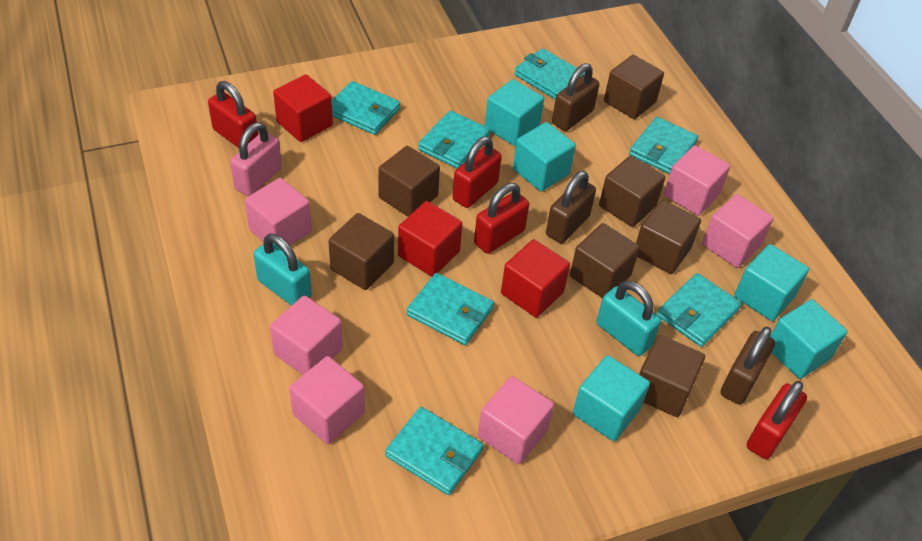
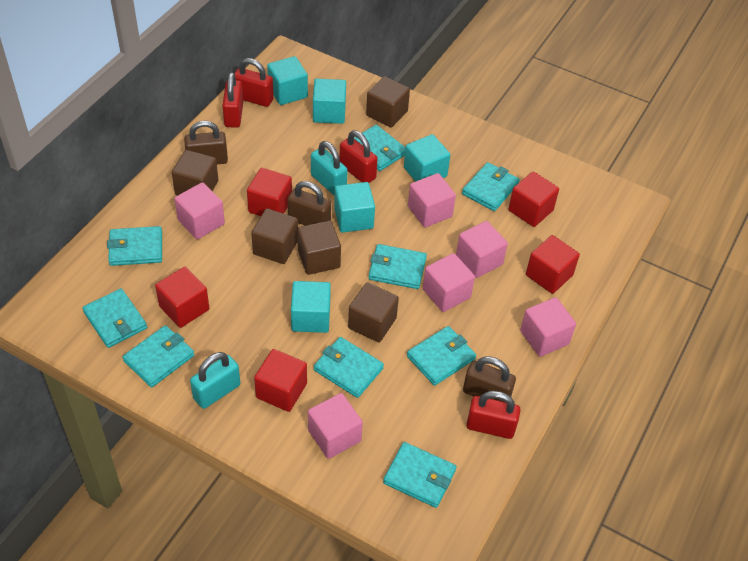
brown cube: 7 -> 5
pink padlock: 1 -> 0
red cube: 3 -> 5
turquoise wallet: 7 -> 9

